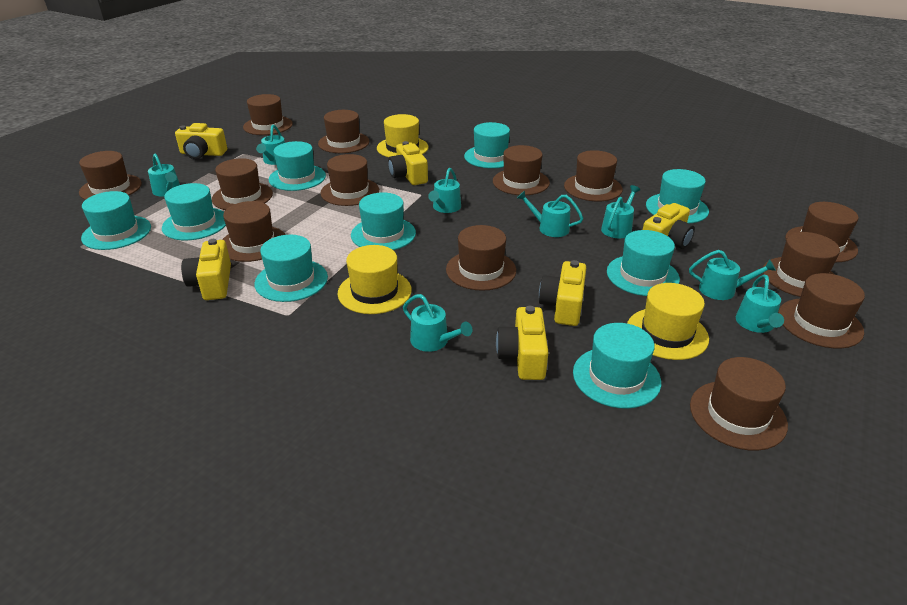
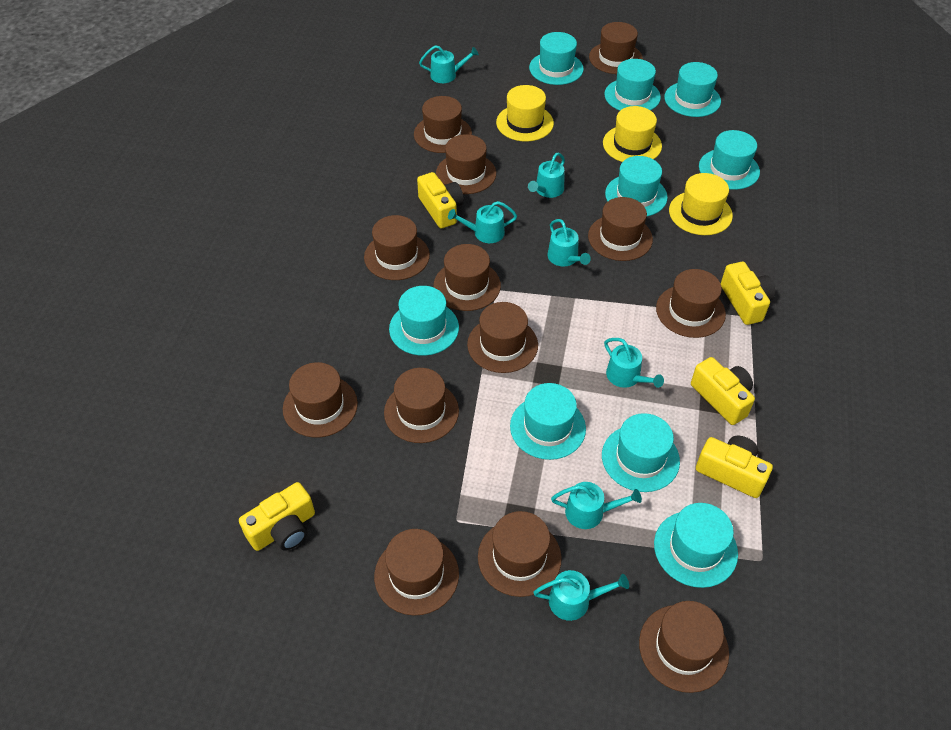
turquoise watering can: 8 -> 7
yellow camera: 6 -> 5

